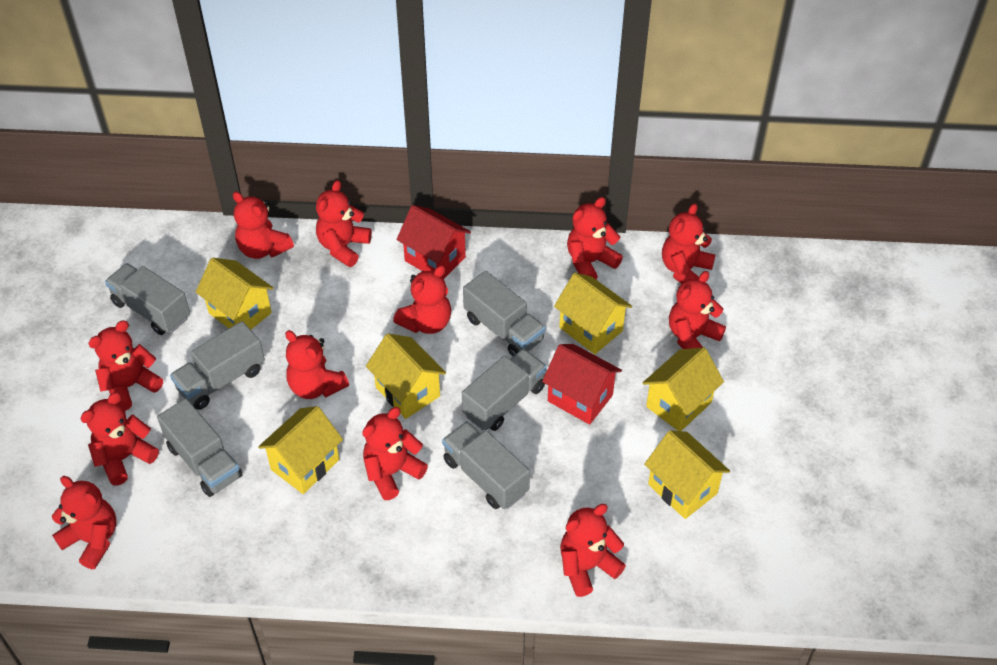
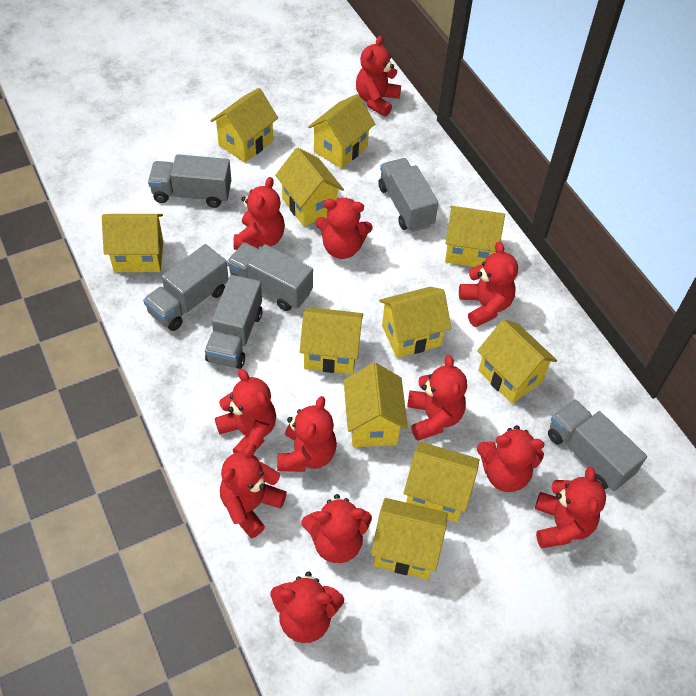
red house: 2 -> 0
yellow house: 6 -> 11

